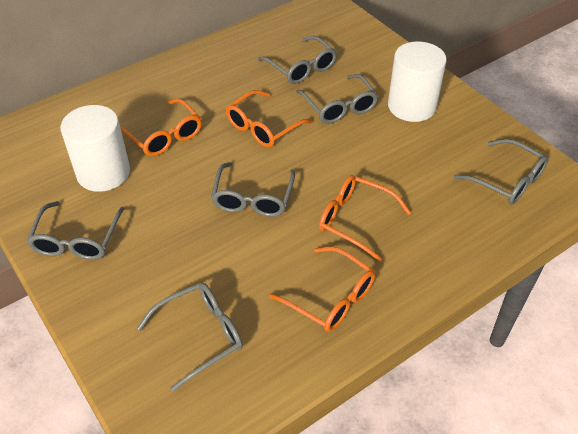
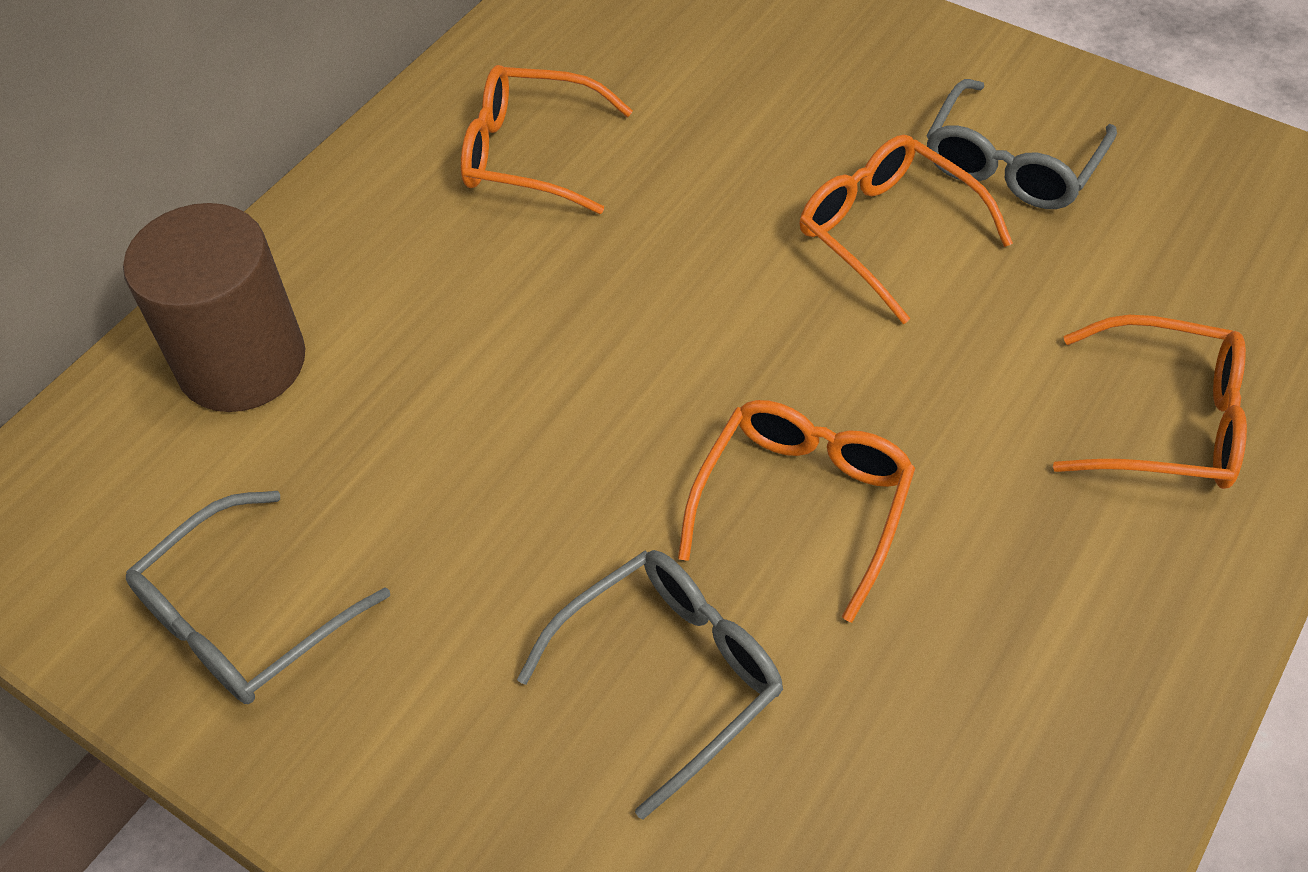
brown cylinder: 0 -> 1
grey glasses: 6 -> 3
white cylinder: 2 -> 0

